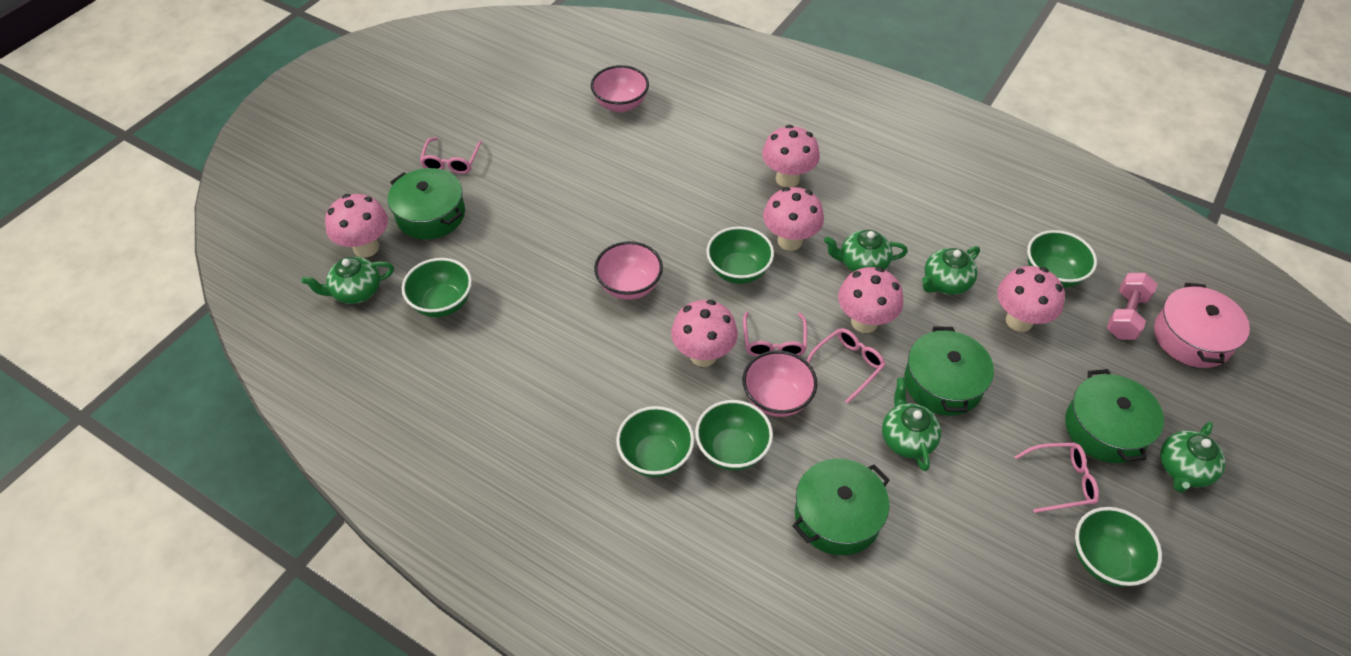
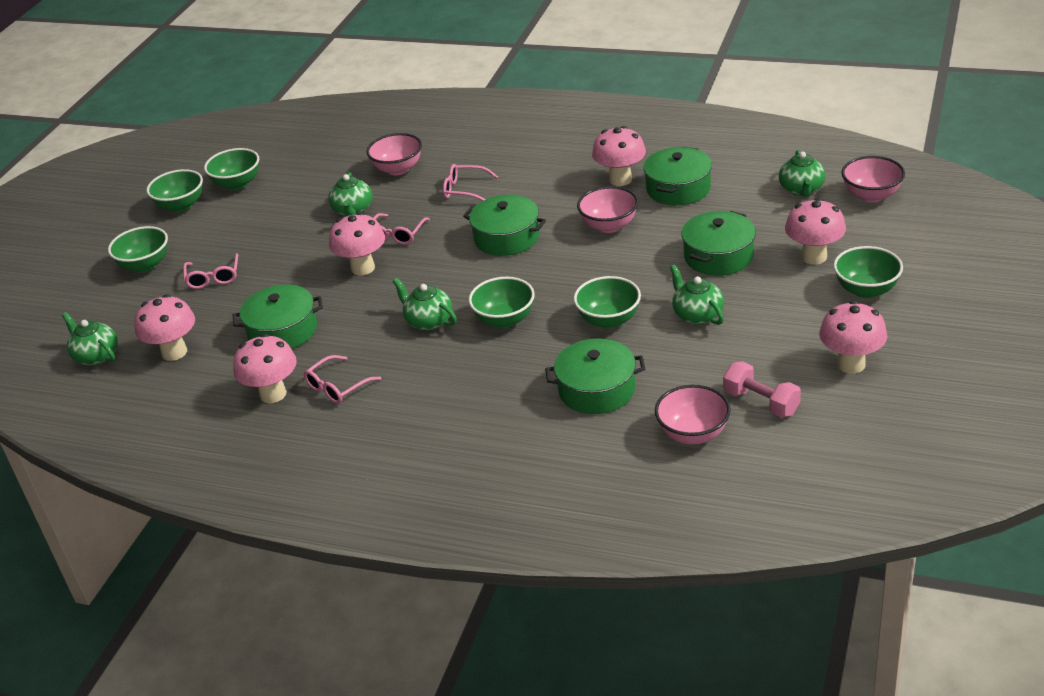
green pot: 4 -> 5
pink bowl: 3 -> 4
pink pot: 1 -> 0

